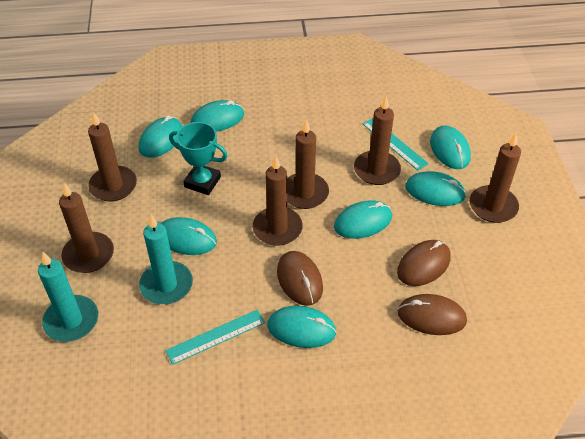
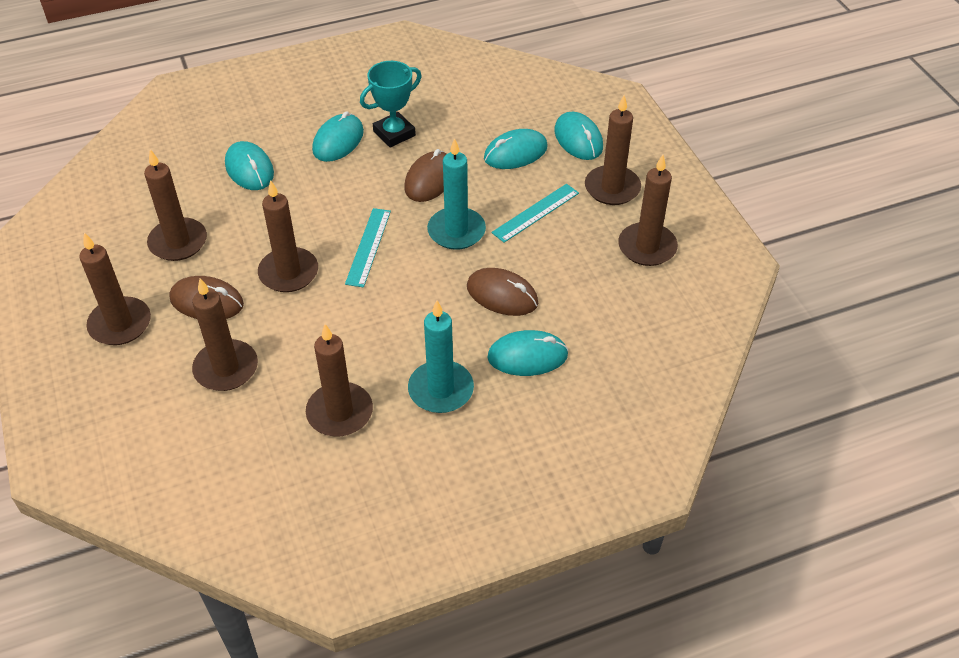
brown candle: 6 -> 7
turquoise mouse: 7 -> 5

